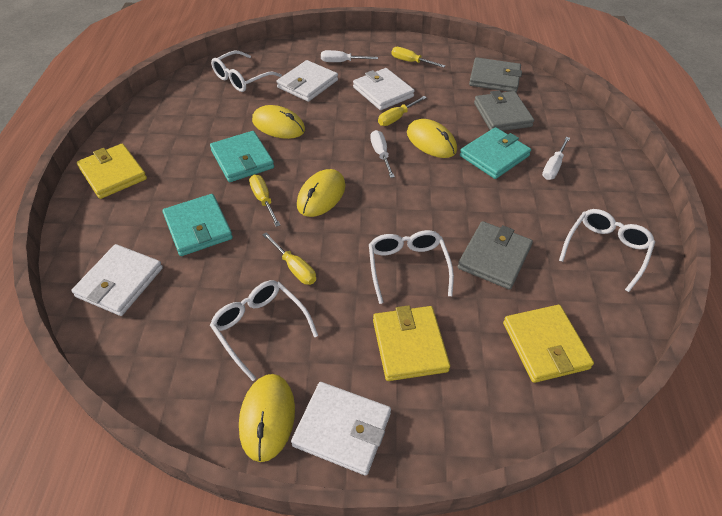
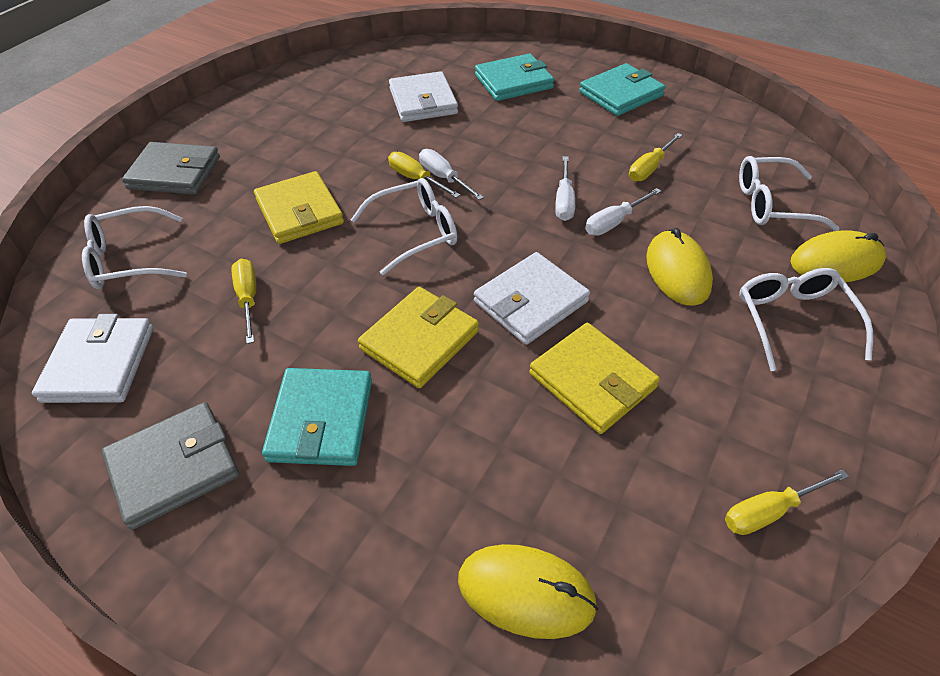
grey wallet: 3 -> 2
white wallet: 4 -> 3
yellow mouse: 4 -> 3

